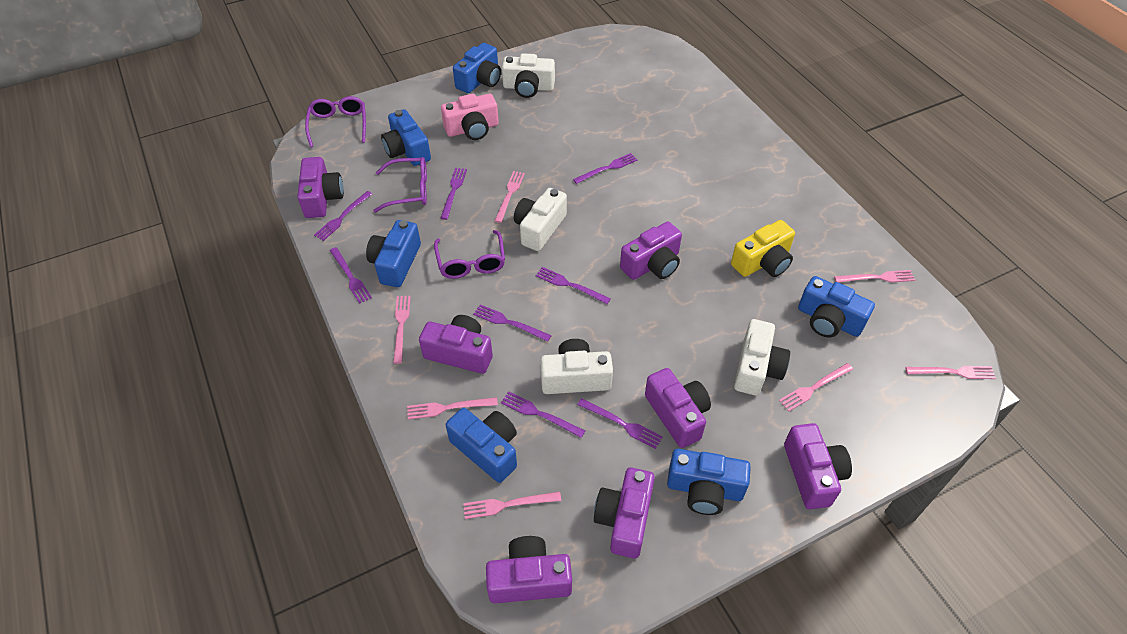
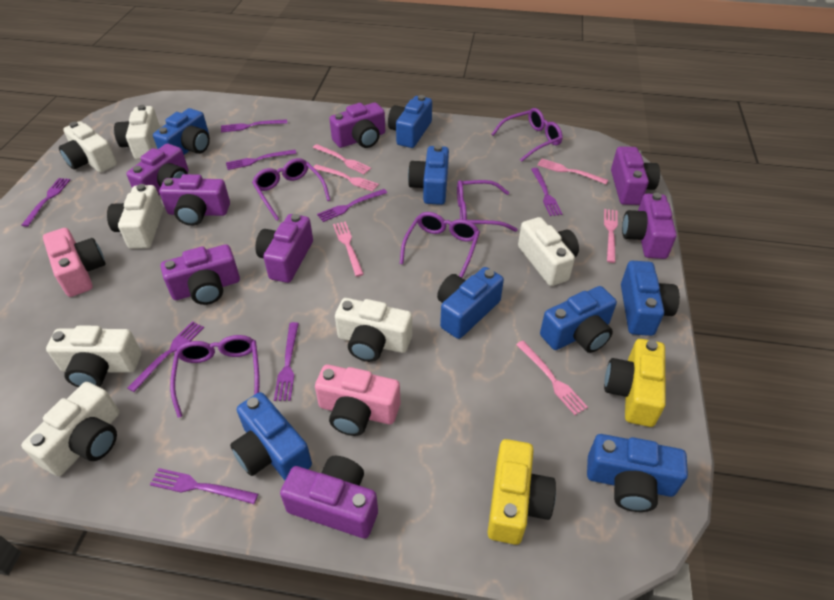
blue camera: 6 -> 8
pink camera: 1 -> 2
pink fork: 7 -> 6
purple camera: 7 -> 8
purple glasses: 3 -> 5
white camera: 4 -> 7
yellow camera: 1 -> 2

